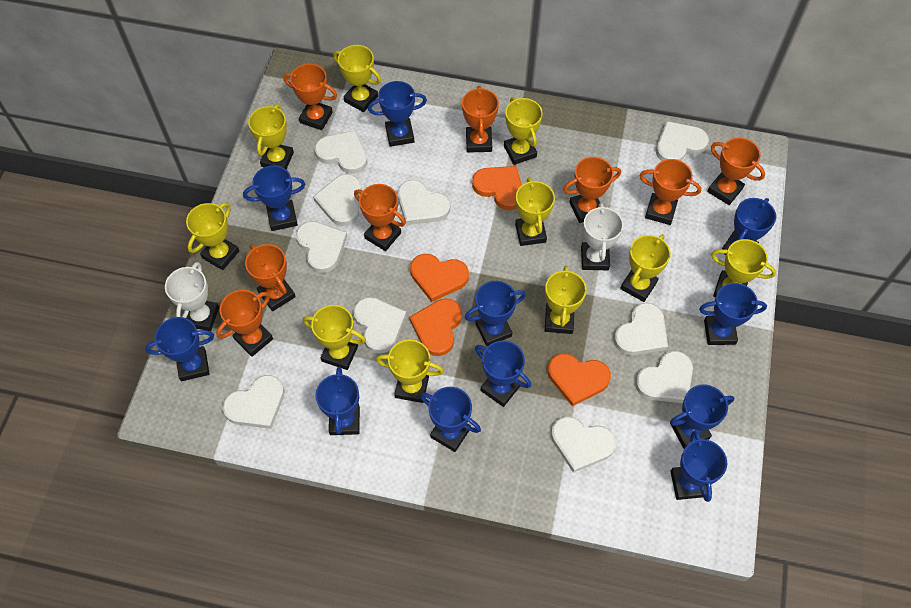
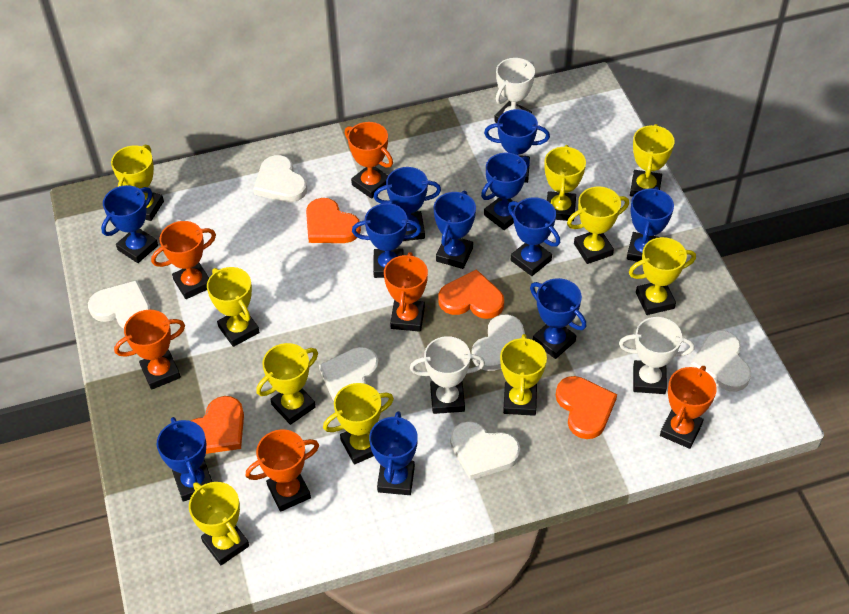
orange trophy: 8 -> 6
white heart: 10 -> 6
white trophy: 2 -> 3

